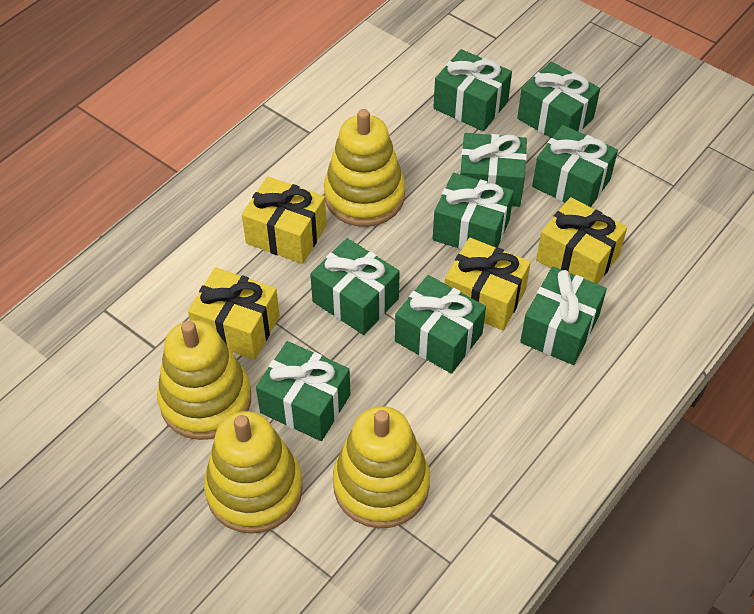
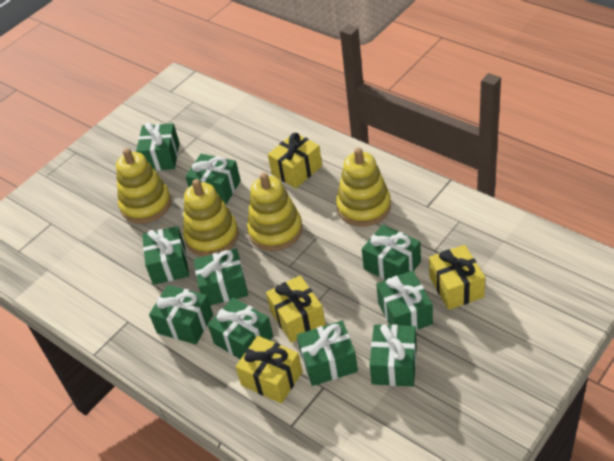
green gift: 9 -> 10

